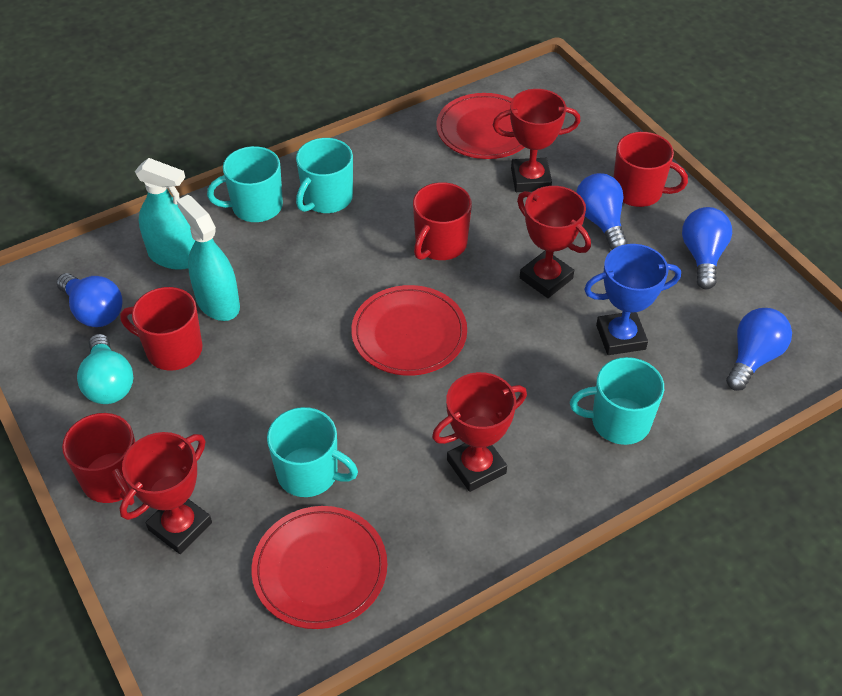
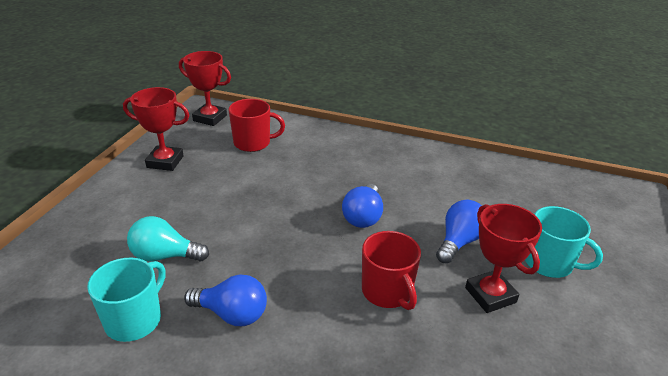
blue light bulb: 4 -> 3
blue trophy: 1 -> 0
red mug: 4 -> 2
red plate: 3 -> 0
red trophy: 4 -> 3
turquoise mug: 4 -> 2
turquoise spray bottle: 2 -> 0

